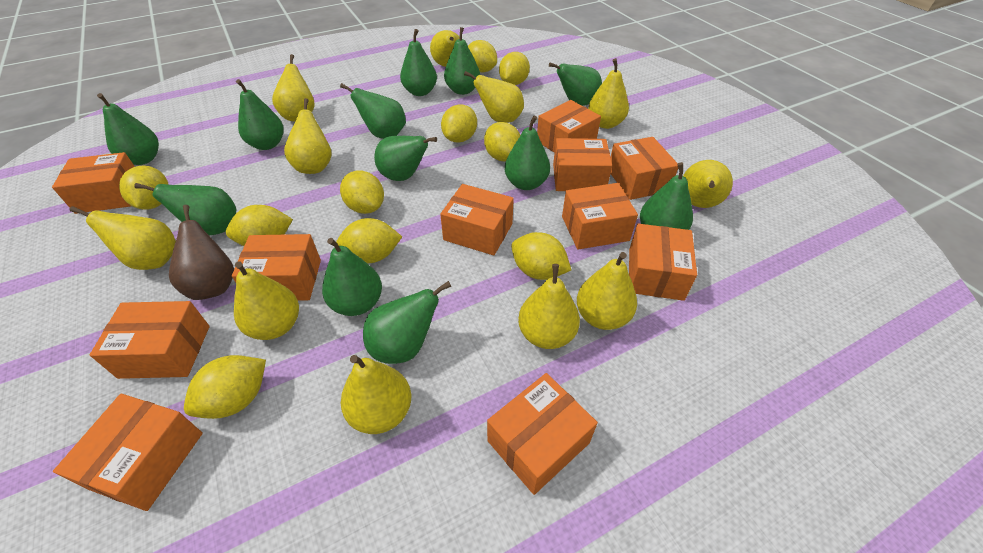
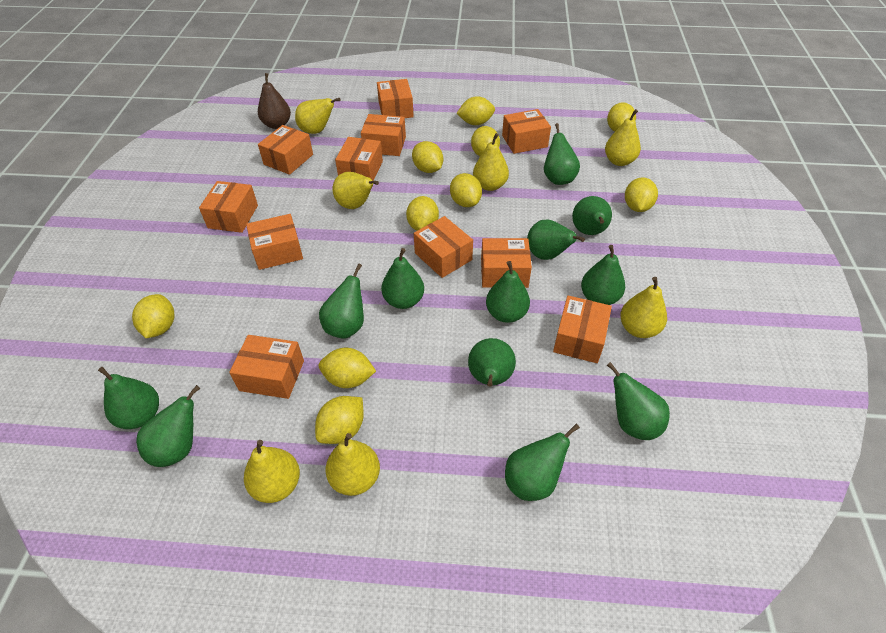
yellow pear: 11 -> 7

